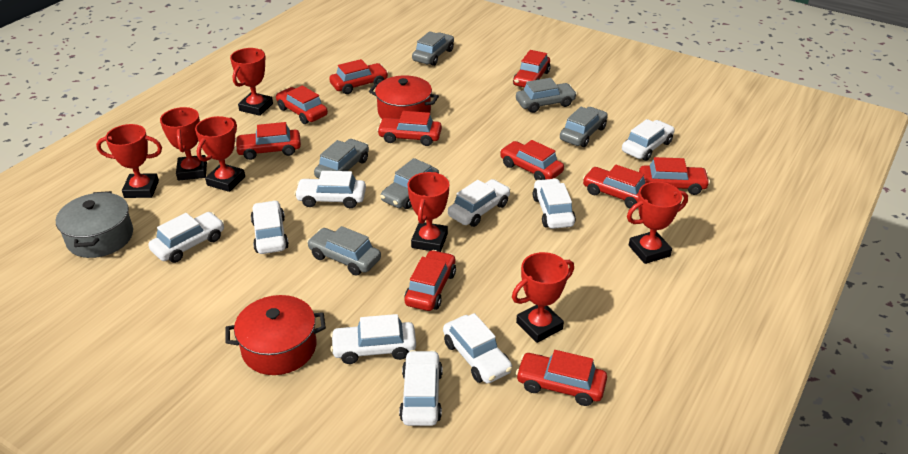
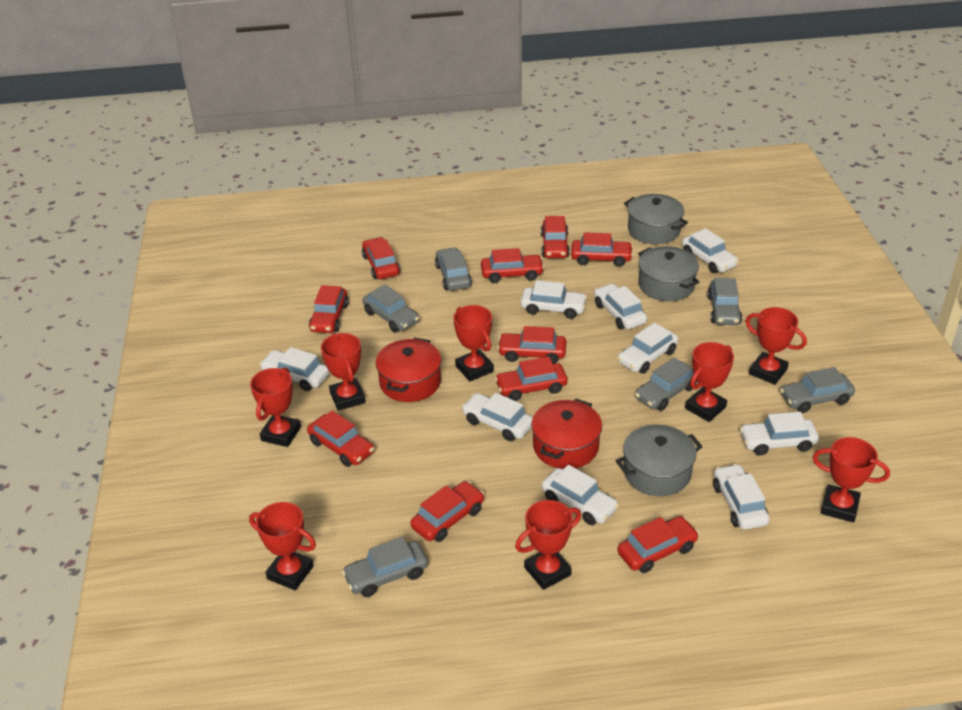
grey pot: 1 -> 3
red trophy: 7 -> 8

